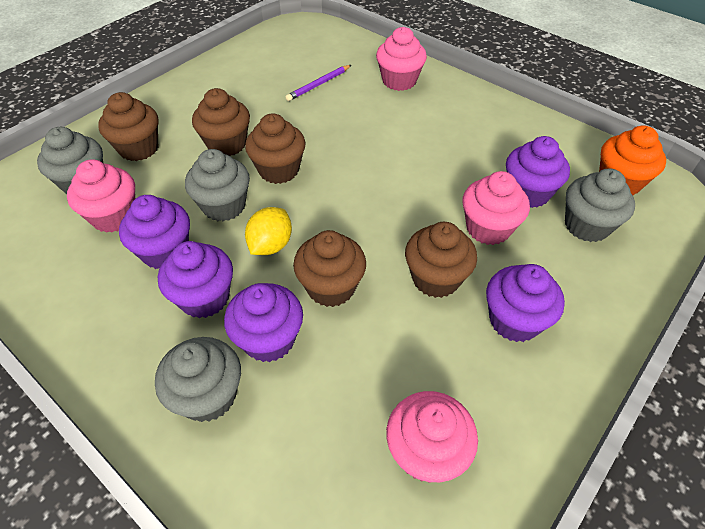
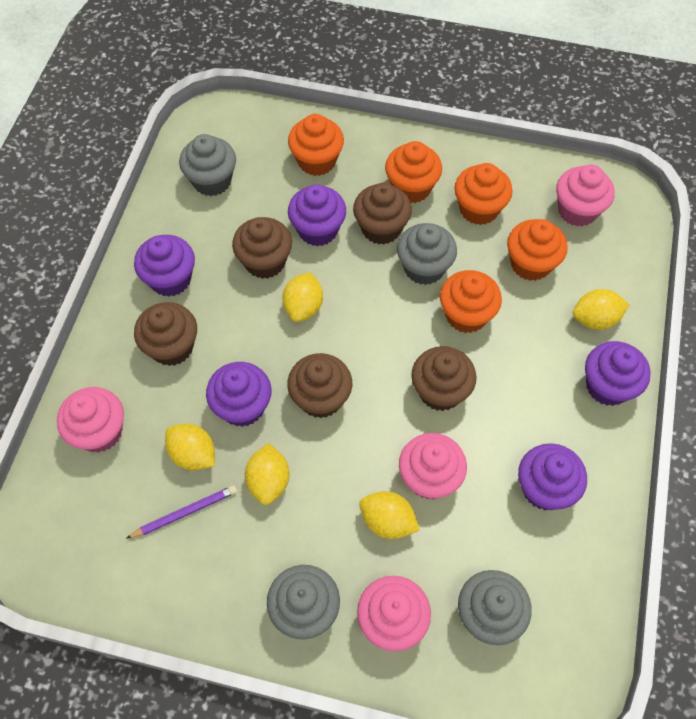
orange cupcake: 1 -> 5
yellow lemon: 1 -> 5

